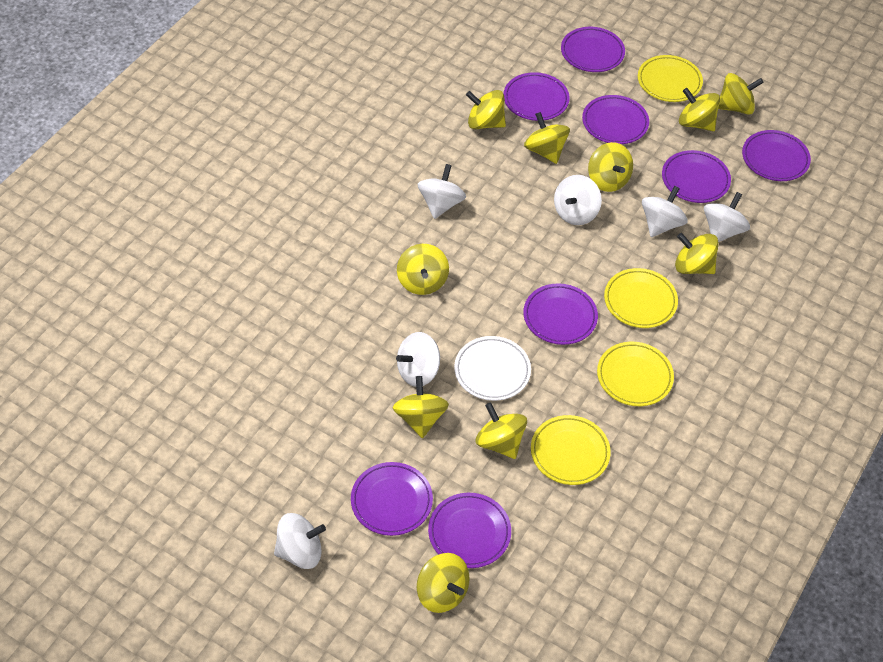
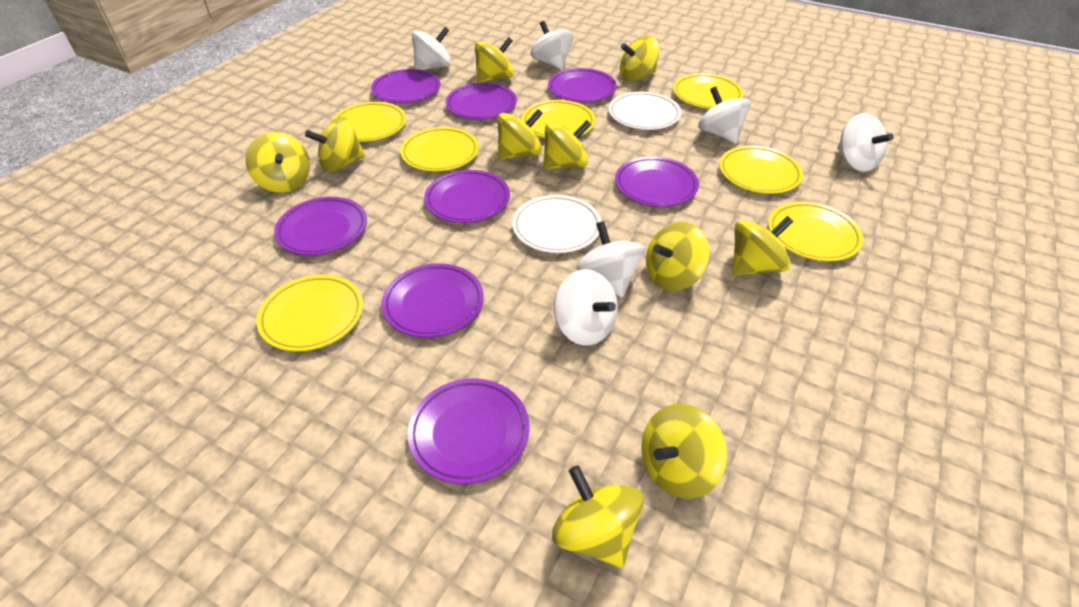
white plate: 1 -> 2
yellow plate: 4 -> 7

